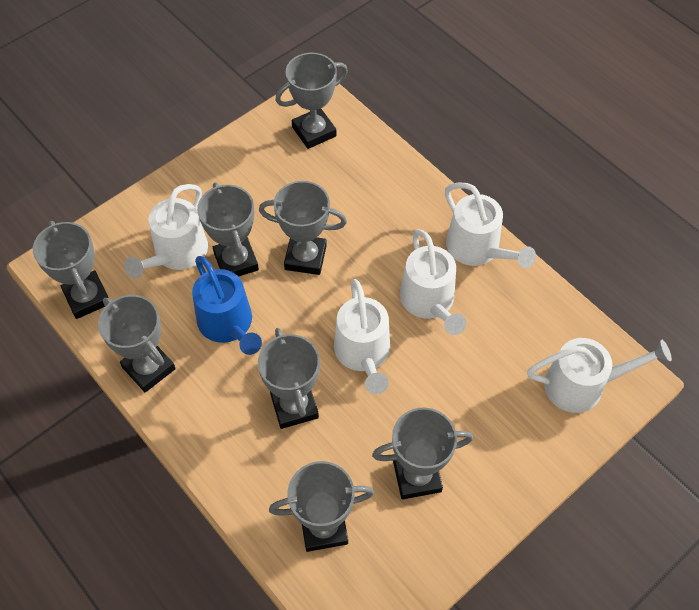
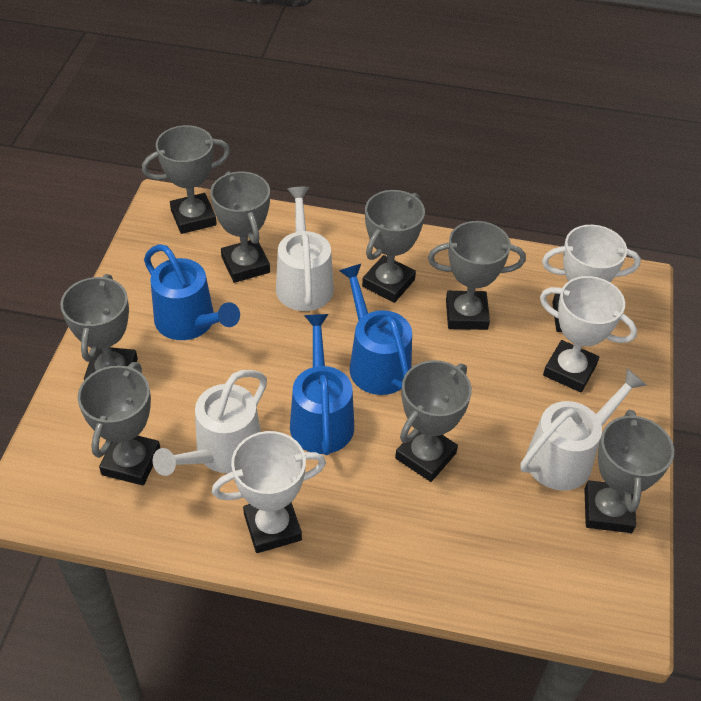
blue watering can: 1 -> 3
white trophy: 0 -> 3
white watering can: 5 -> 3

